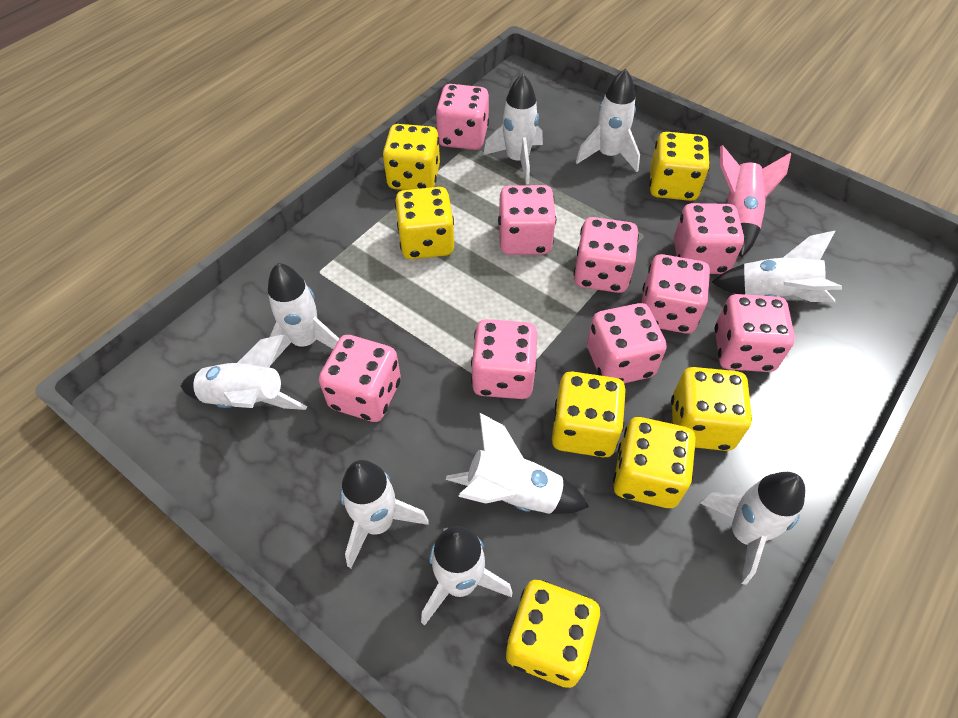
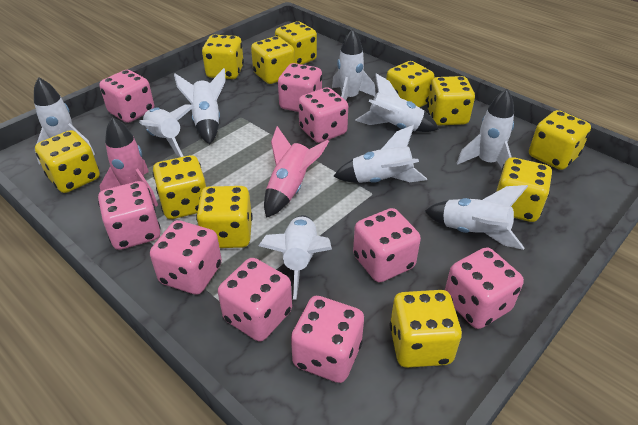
pink rocket: 1 -> 2
yellow dice: 7 -> 11

